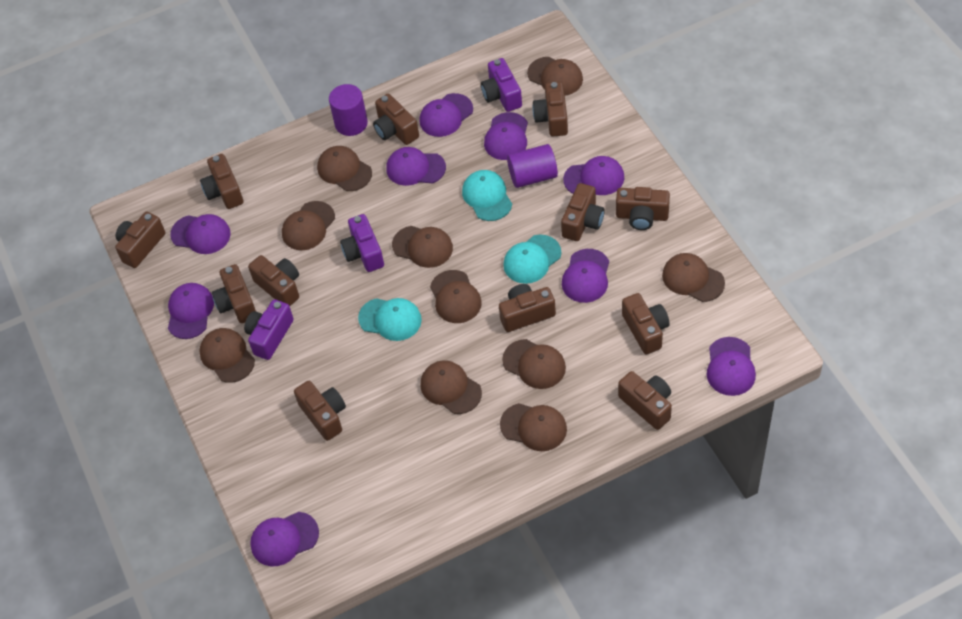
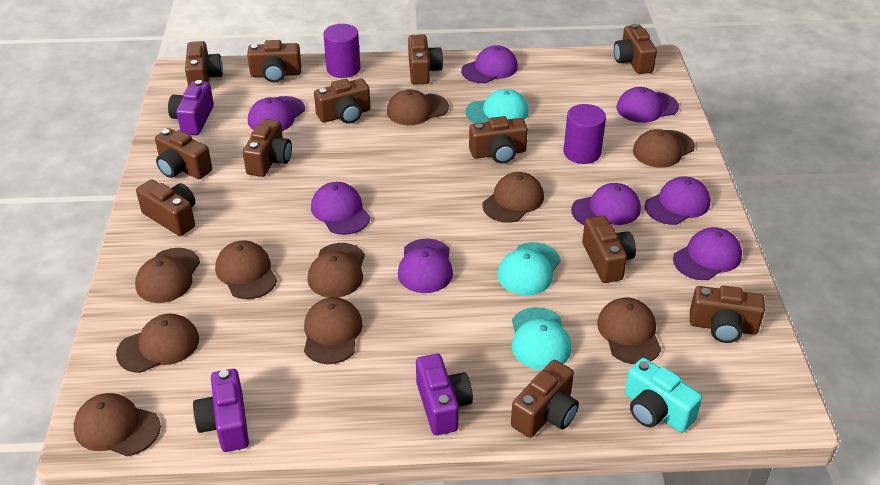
purple cap: 9 -> 8
turquoise camera: 0 -> 1

